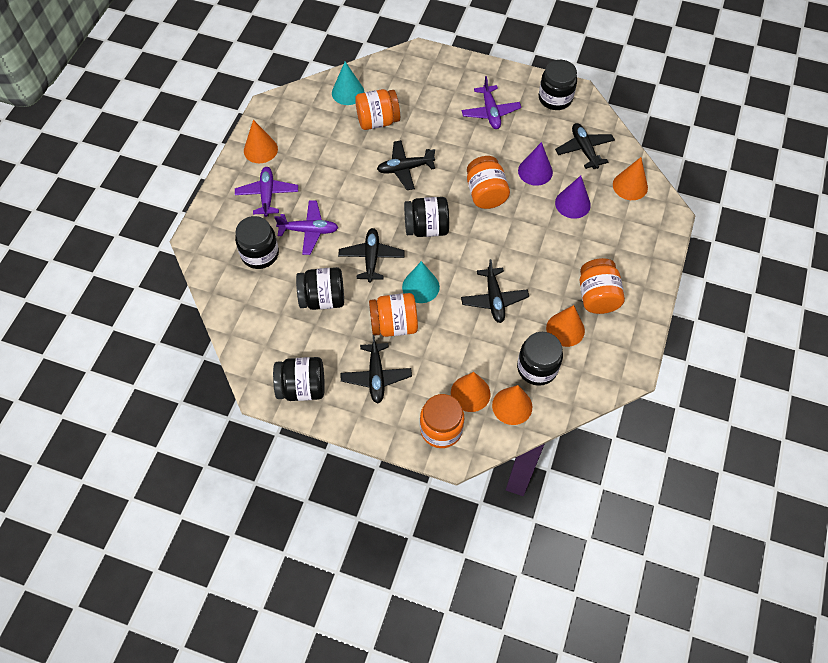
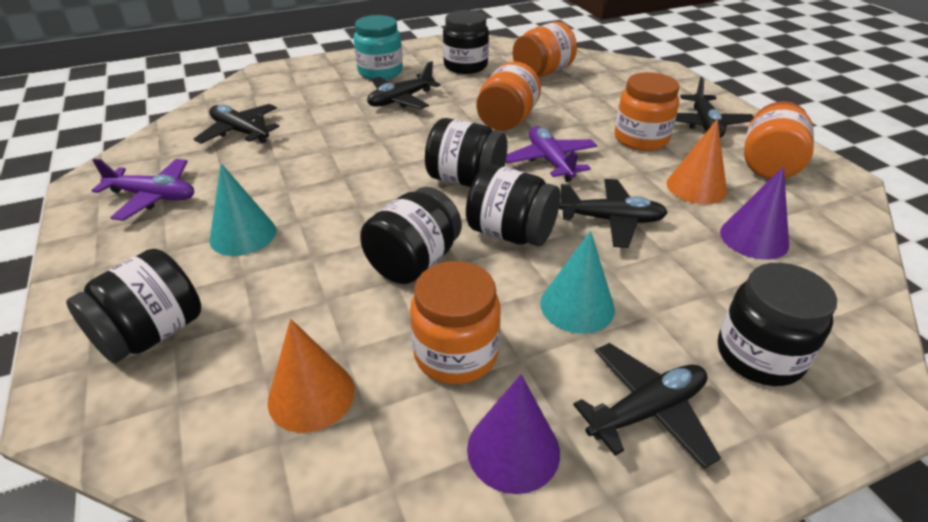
orange cone: 5 -> 2
purple plane: 3 -> 2
turquoise jar: 0 -> 1

